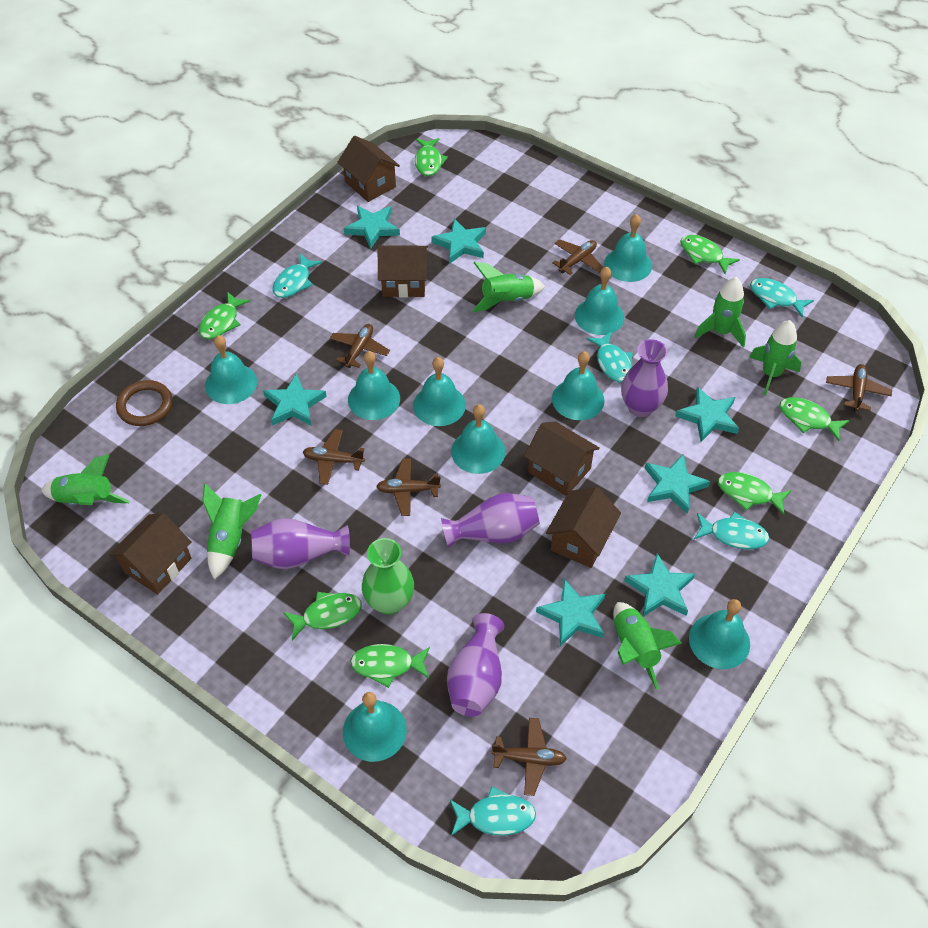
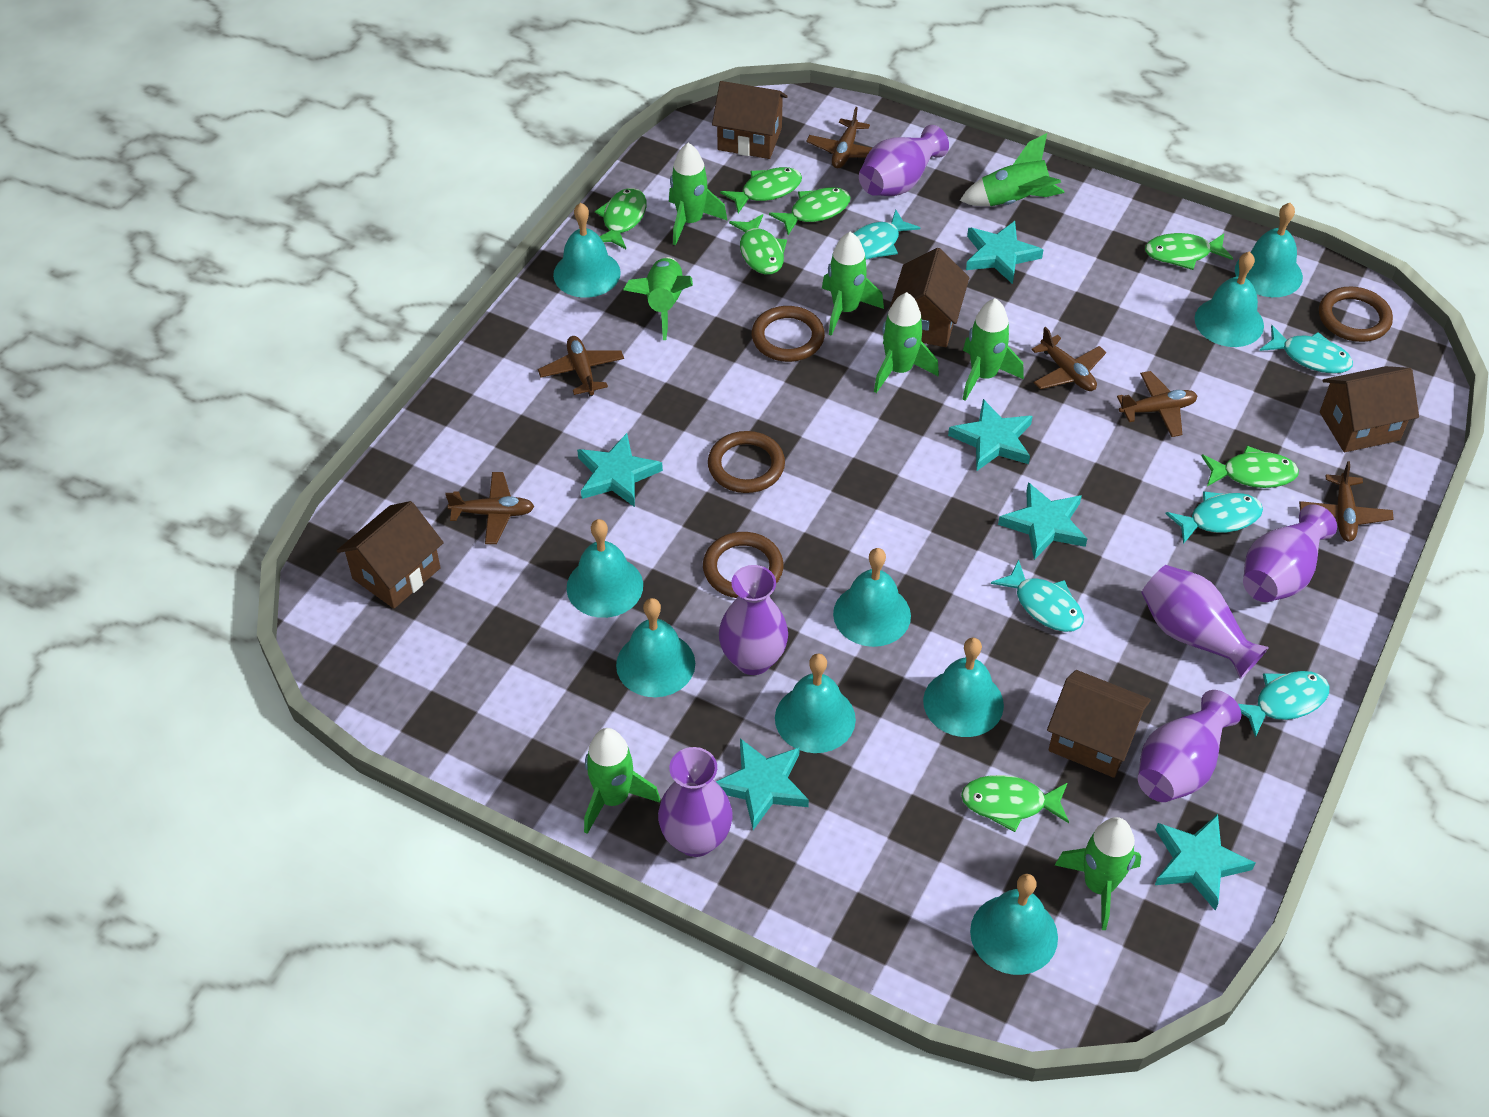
brown ring: 1 -> 4
green rocket: 6 -> 8
green vase: 1 -> 0
purple vase: 4 -> 6
turquoise star: 7 -> 6

